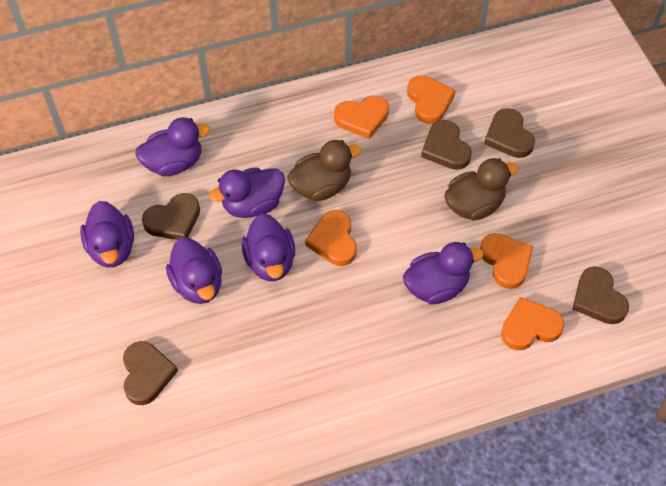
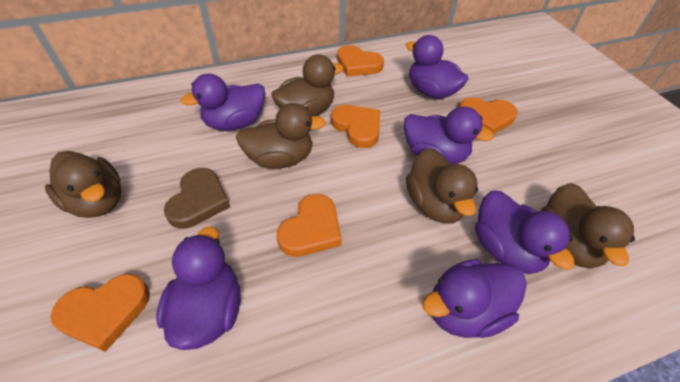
brown duck: 2 -> 5
brown heart: 5 -> 1

